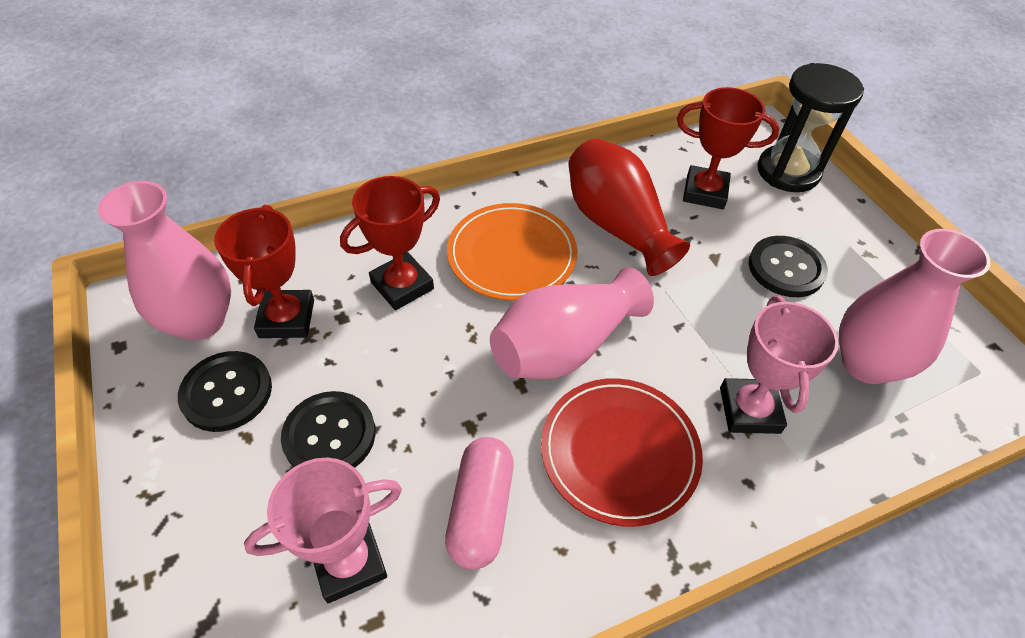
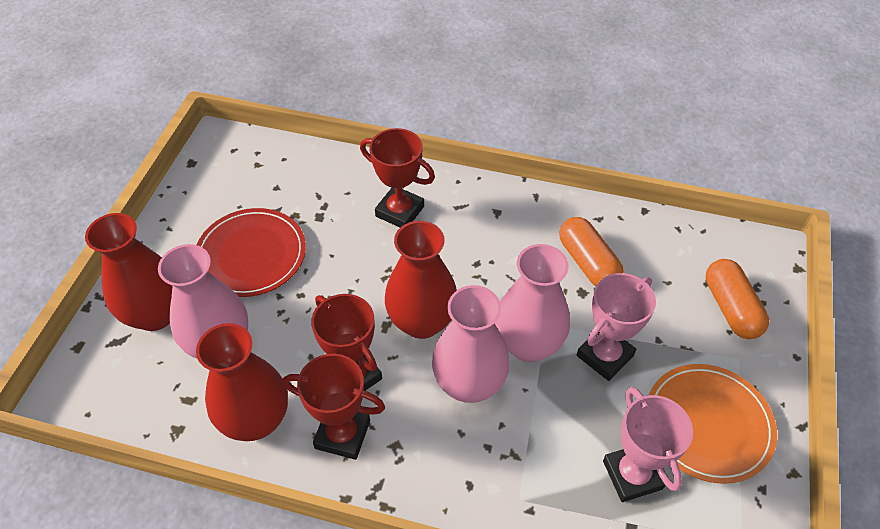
black button: 3 -> 0
black hourglass: 1 -> 0
orange capsule: 0 -> 2
pink capsule: 1 -> 0
red vase: 1 -> 3

